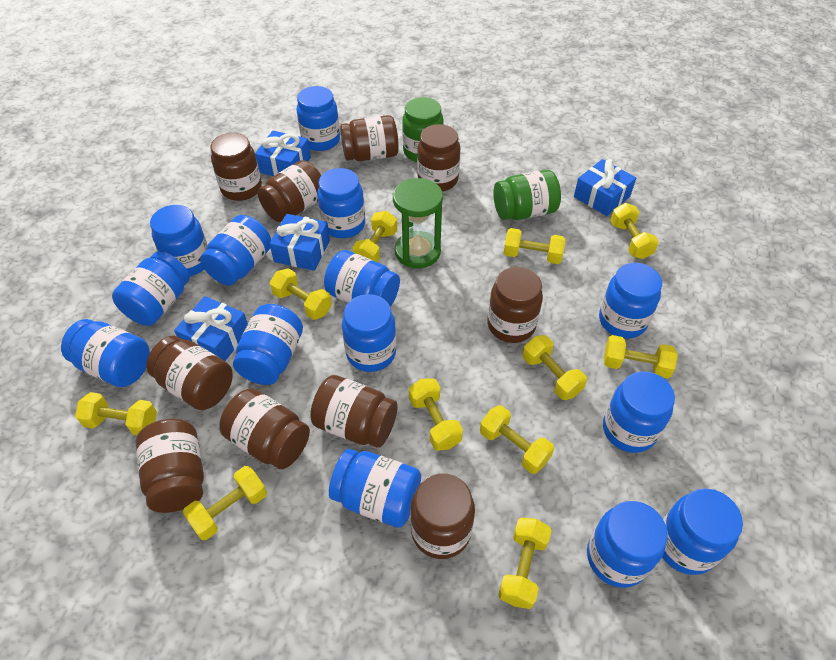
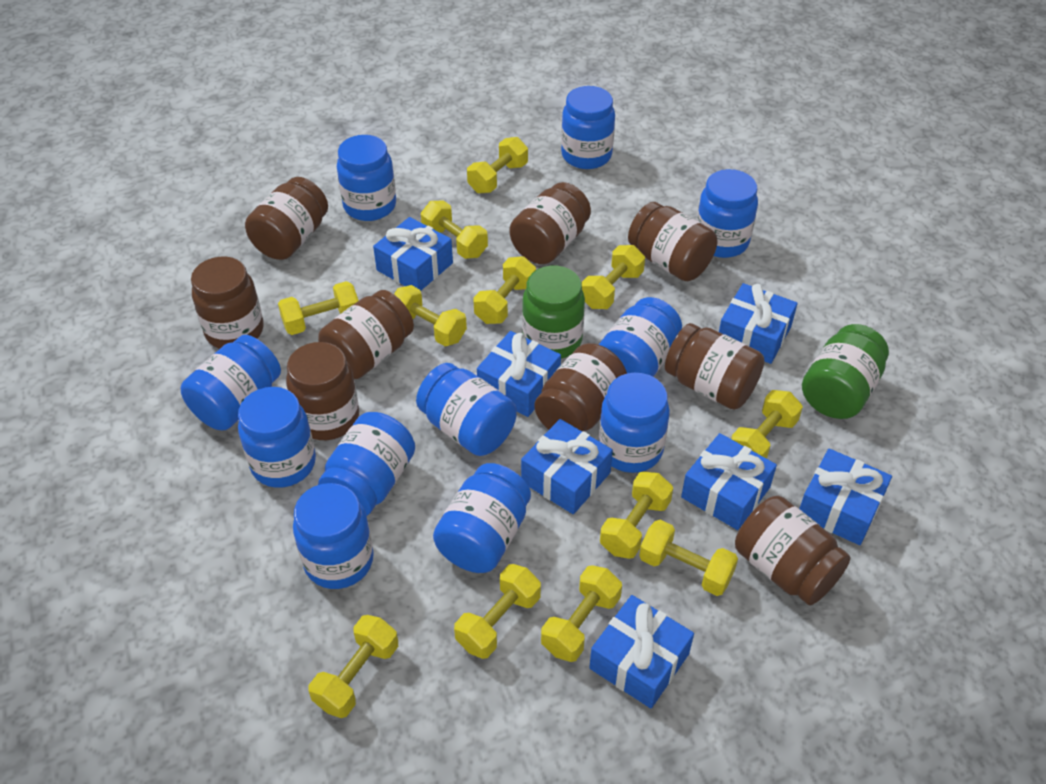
blue gift: 4 -> 7
blue jar: 14 -> 11
brown jar: 10 -> 9
green hourglass: 1 -> 0
yellow dumbbell: 11 -> 12

